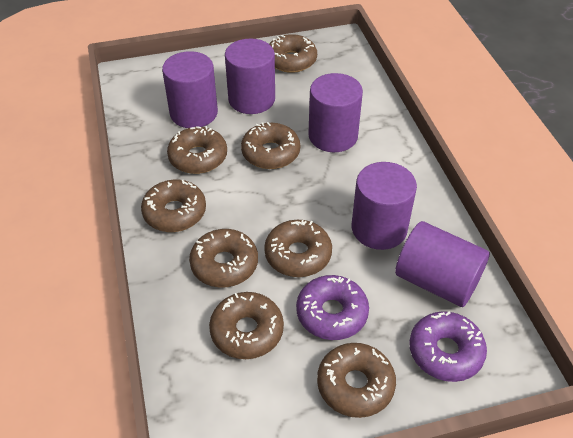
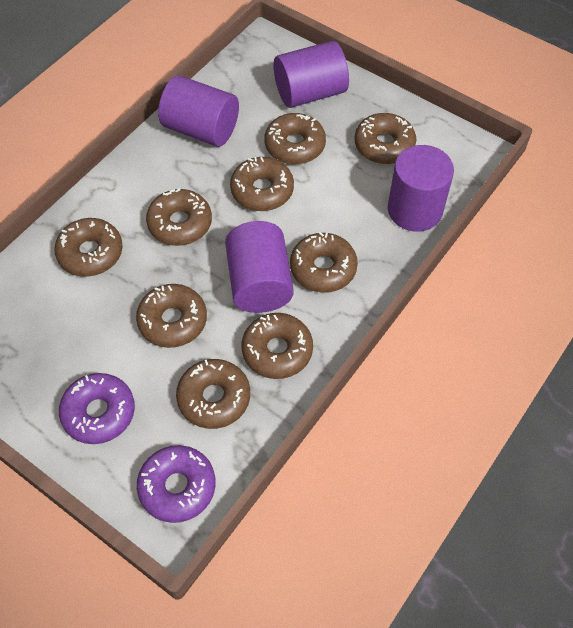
brown donut: 8 -> 9
purple cylinder: 5 -> 4

